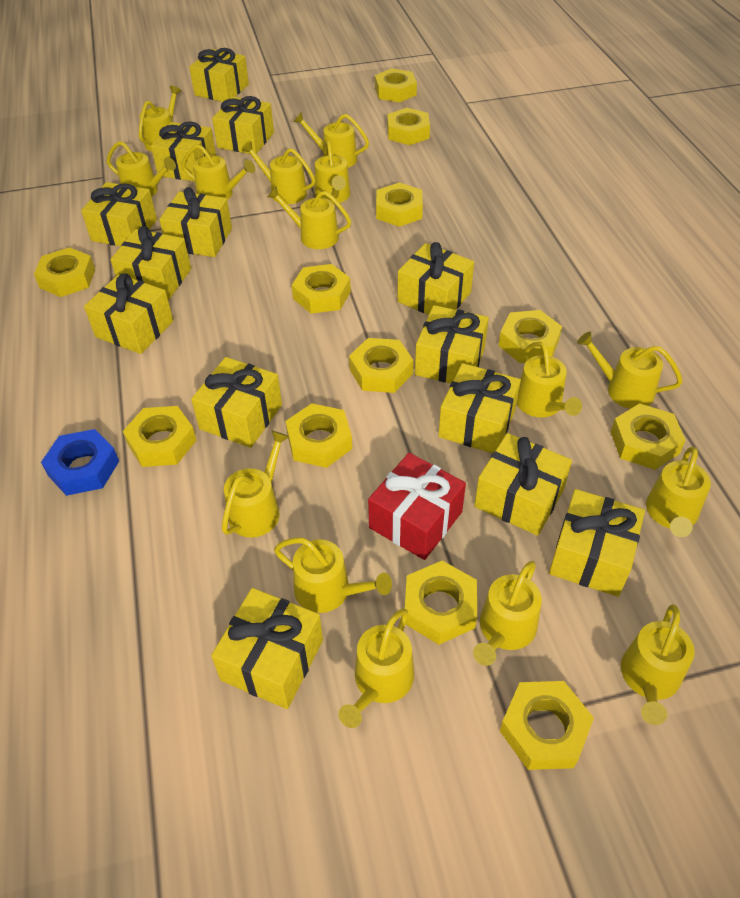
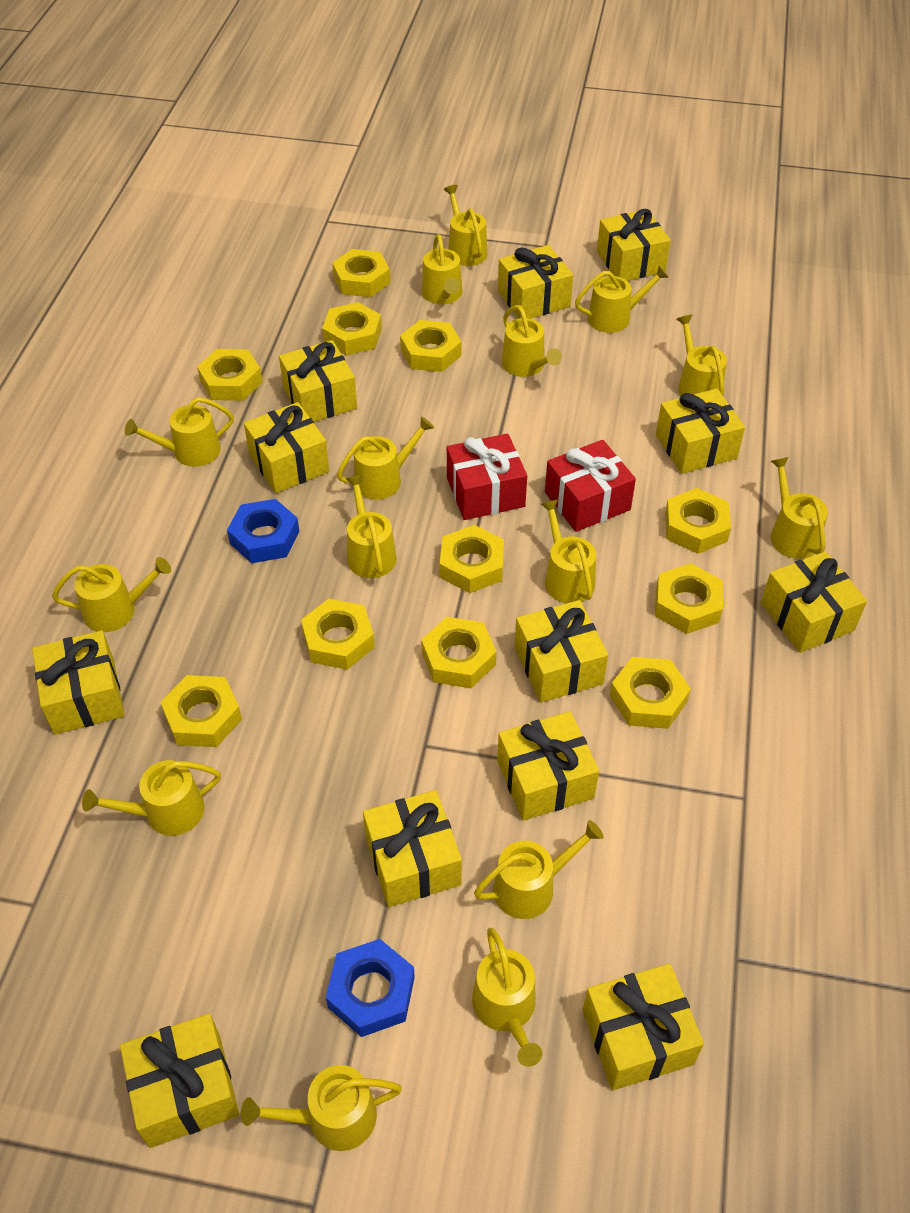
blue nut: 1 -> 2
red gift: 1 -> 2
yellow gift: 14 -> 12
yellow nut: 12 -> 11

